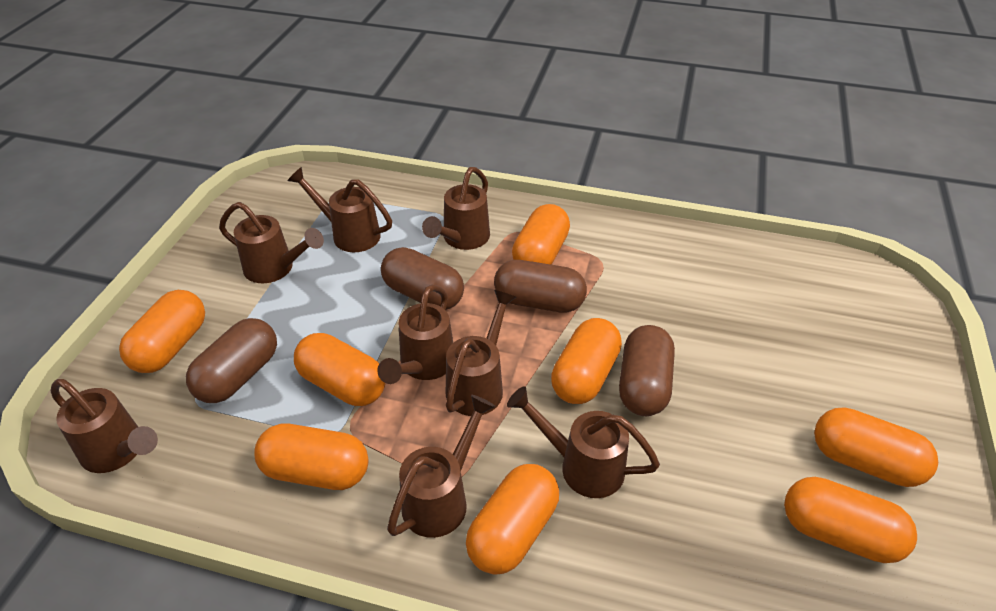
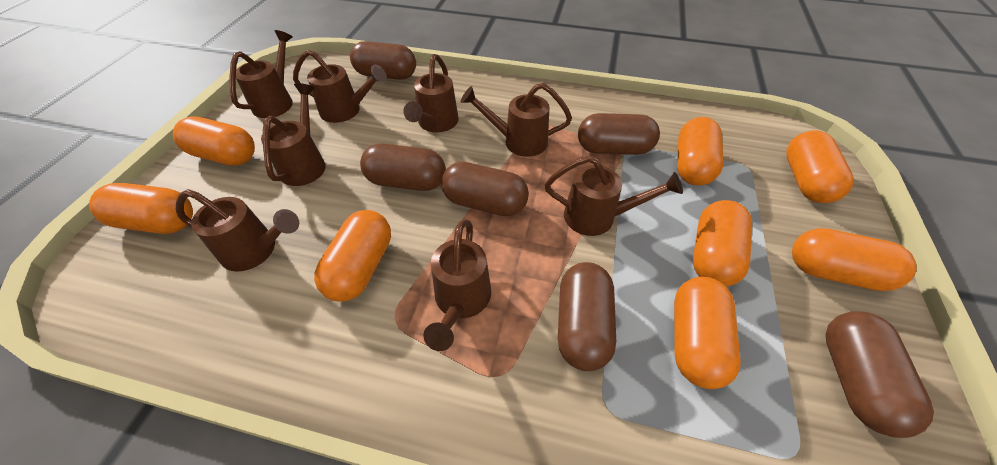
brown capsule: 4 -> 6

